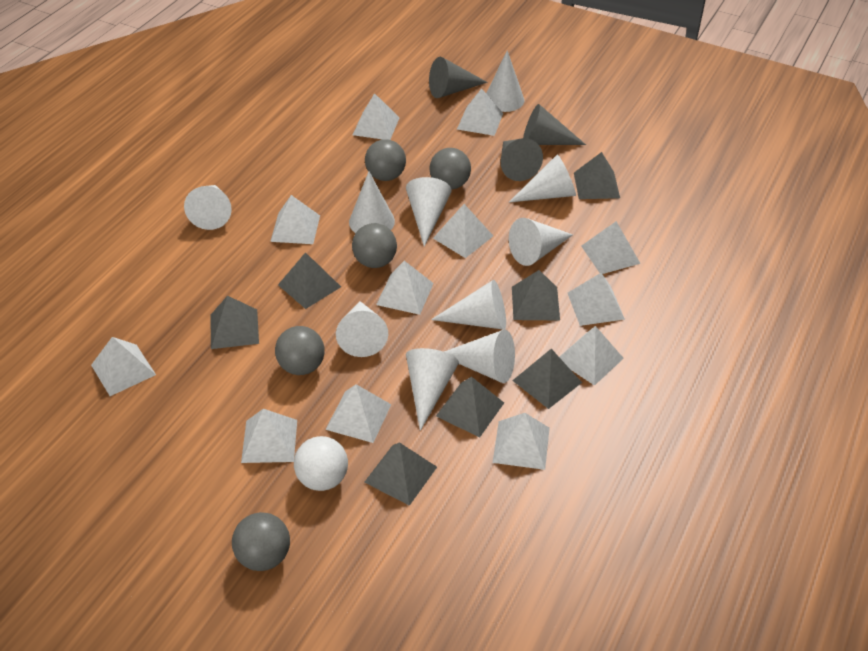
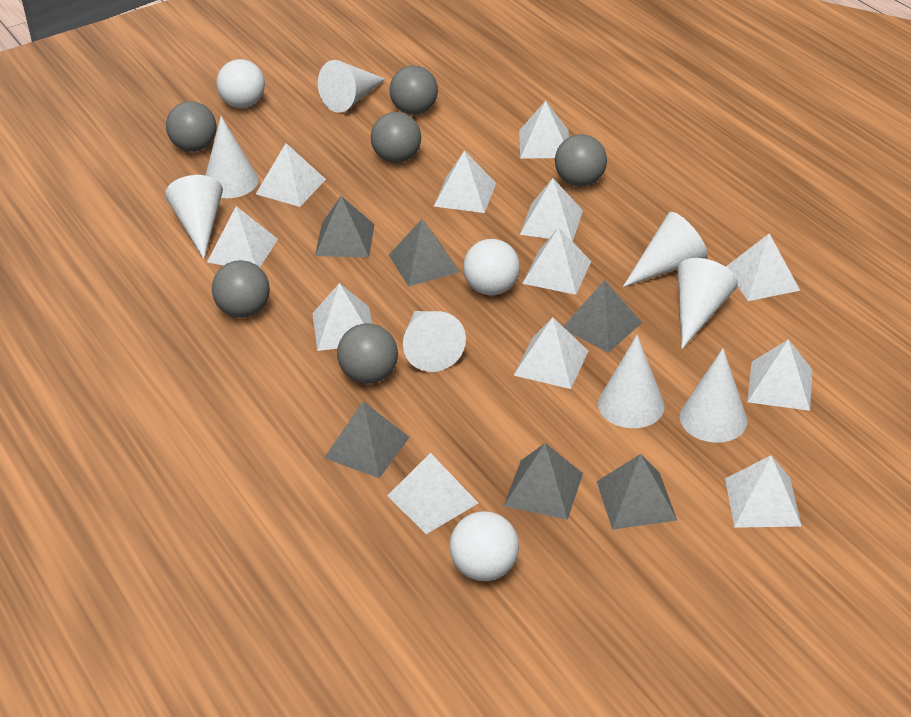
grey ball: 5 -> 6
grey cone: 3 -> 0
grey pyramid: 7 -> 6
white ball: 1 -> 3
white cone: 10 -> 8

